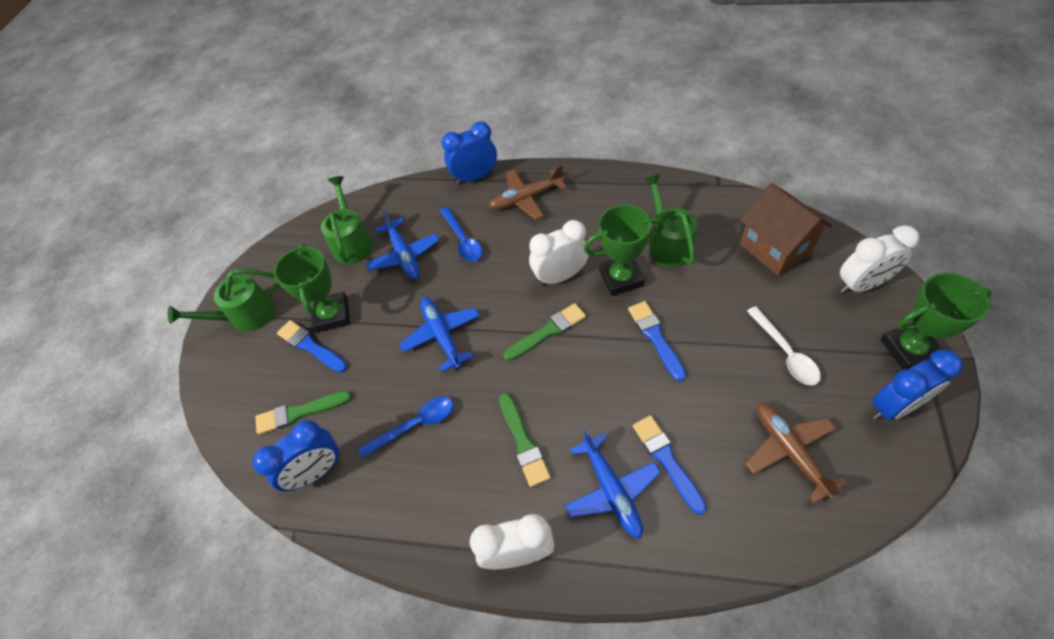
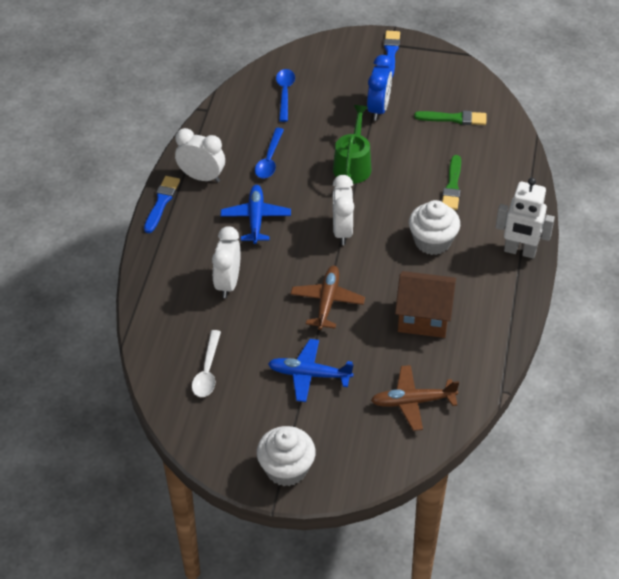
blue brush: 3 -> 2
blue clock: 3 -> 1
blue plane: 3 -> 2
green brush: 3 -> 2
green trophy: 3 -> 0
green watering can: 3 -> 1
white cupcake: 0 -> 2
white robot: 0 -> 1

